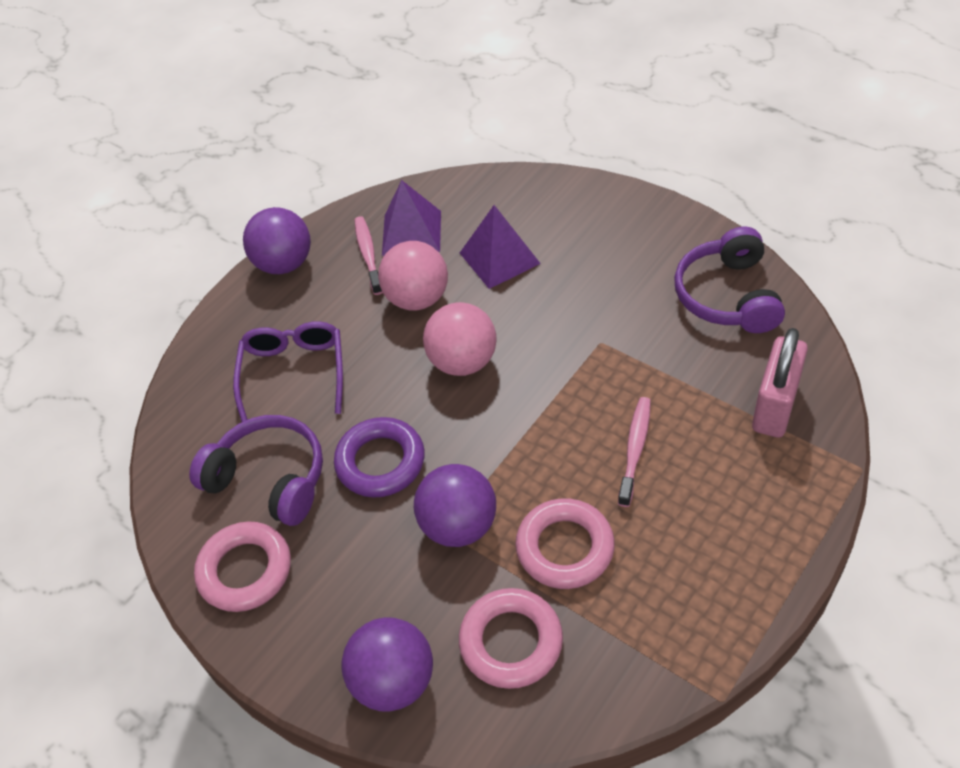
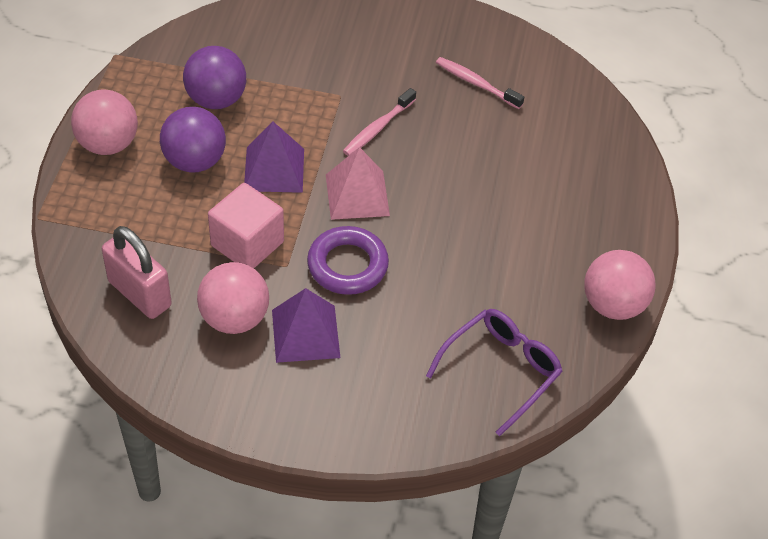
pink ball: 2 -> 3
pink cube: 0 -> 1
pink pyramid: 0 -> 1
pink ring: 3 -> 0
purple ball: 3 -> 2
purple headphones: 2 -> 0

